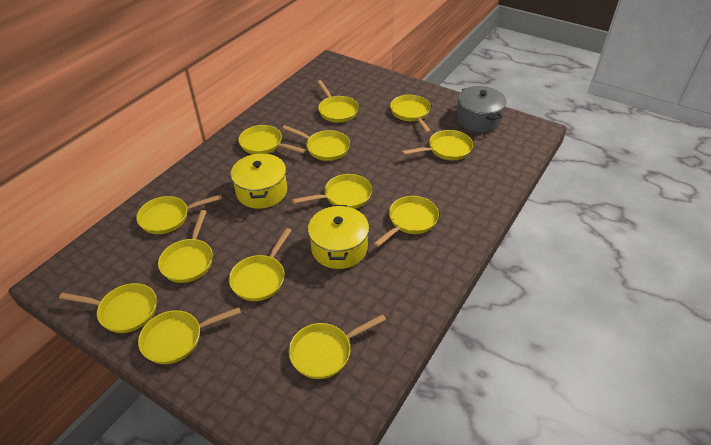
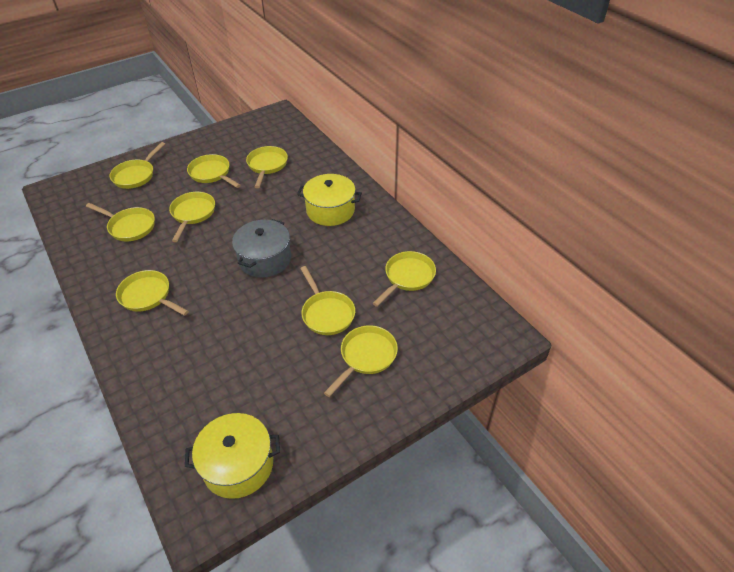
yellow pan: 13 -> 9

